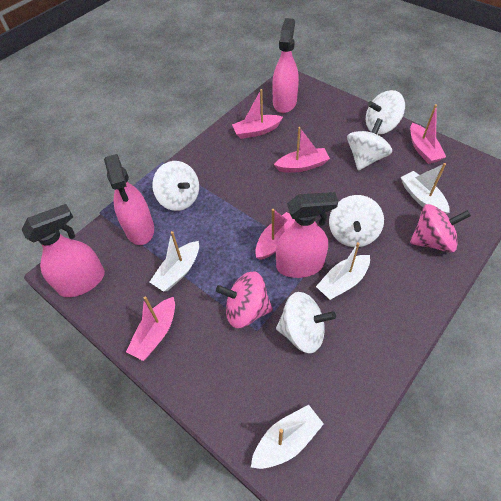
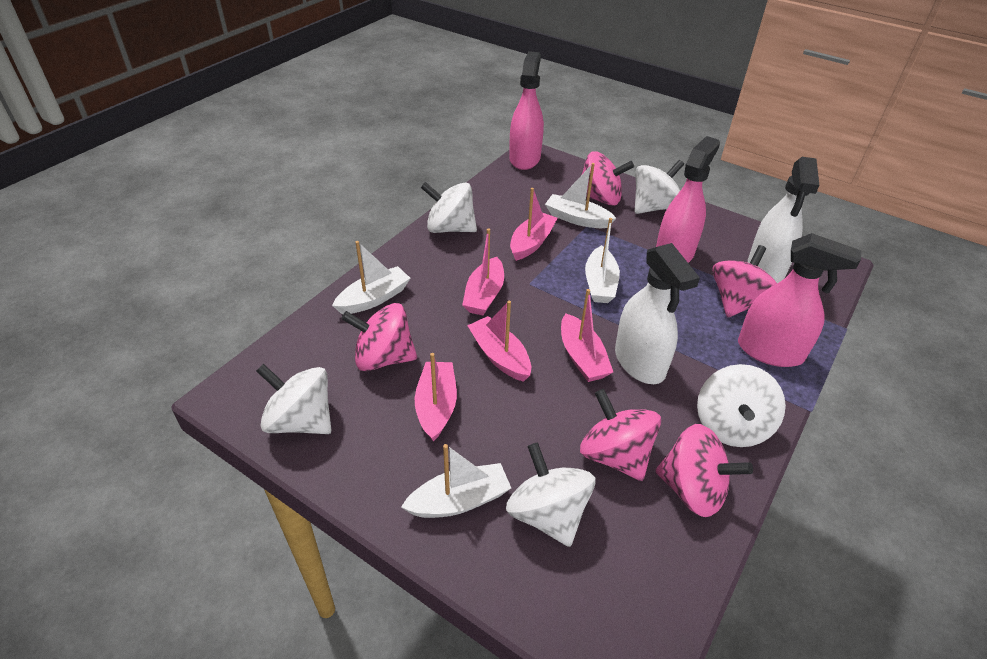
pink spinning top: 2 -> 5
pink spray bottle: 4 -> 3
white spray bottle: 0 -> 2

